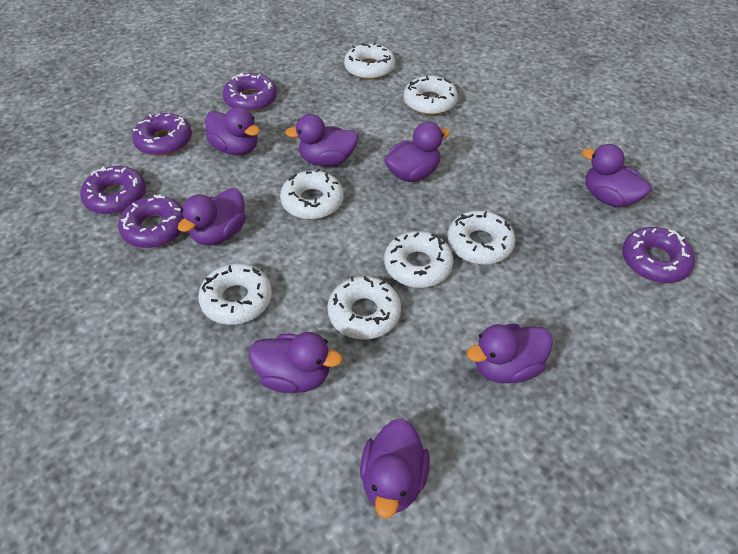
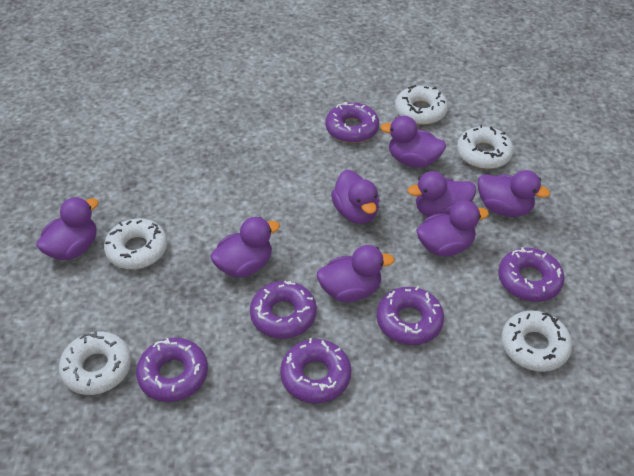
purple donut: 5 -> 6
white donut: 7 -> 5

